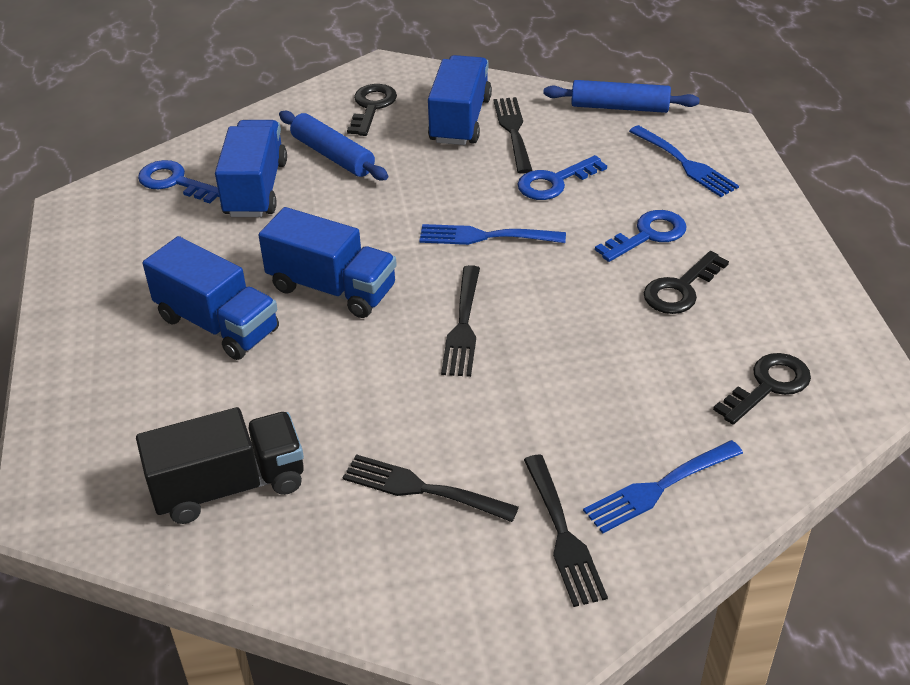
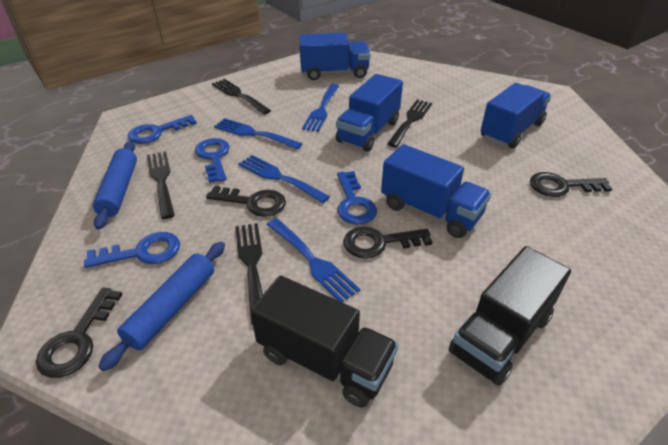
black key: 3 -> 4
black truck: 1 -> 2
blue fork: 3 -> 4
blue key: 3 -> 4

